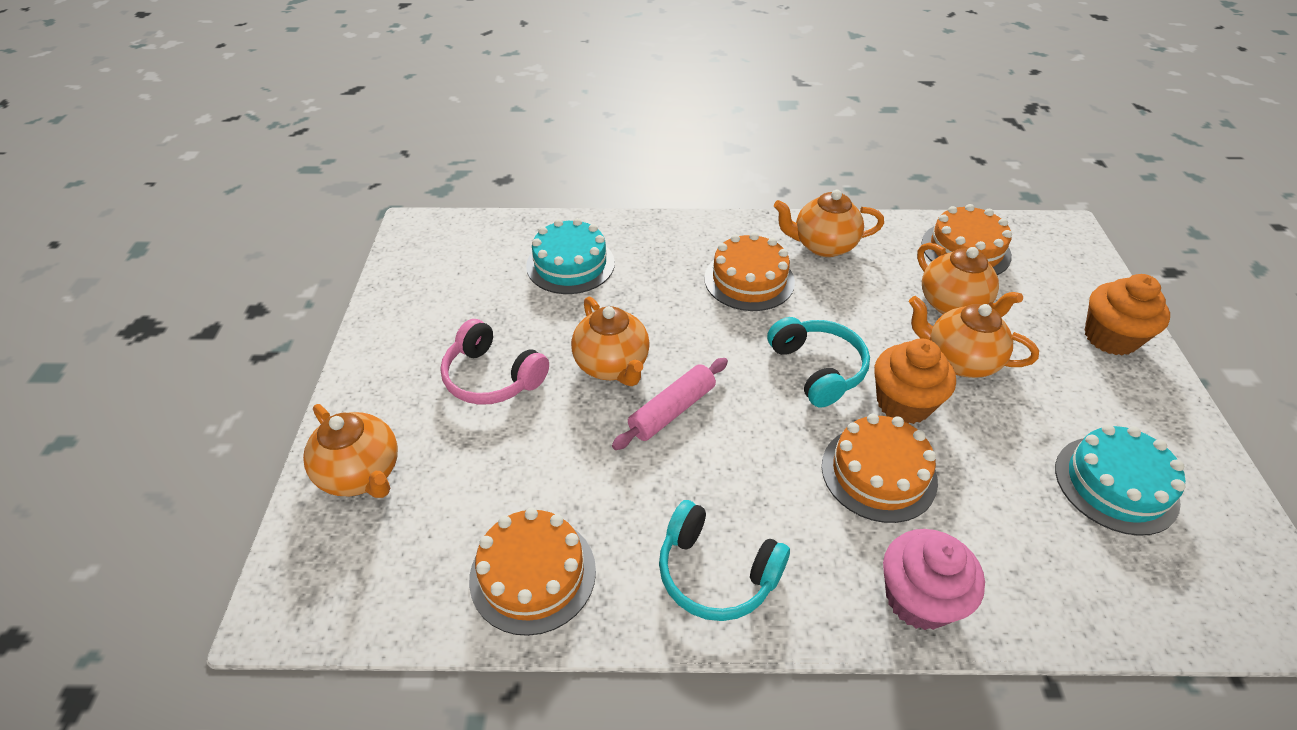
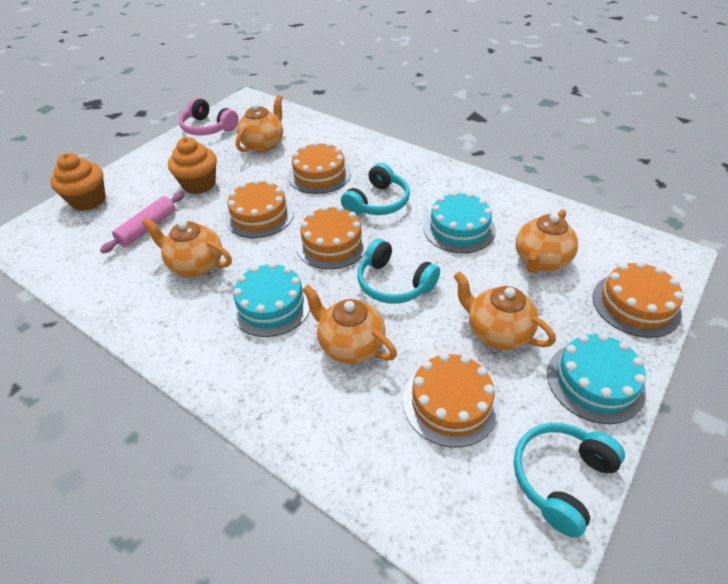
orange cake: 4 -> 5
pink cupcake: 1 -> 0
turquoise cake: 2 -> 3
turquoise headphones: 2 -> 3

